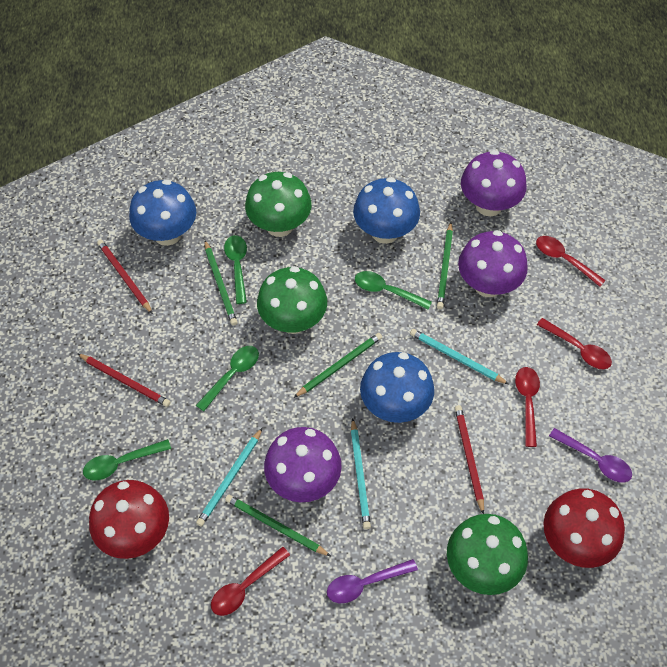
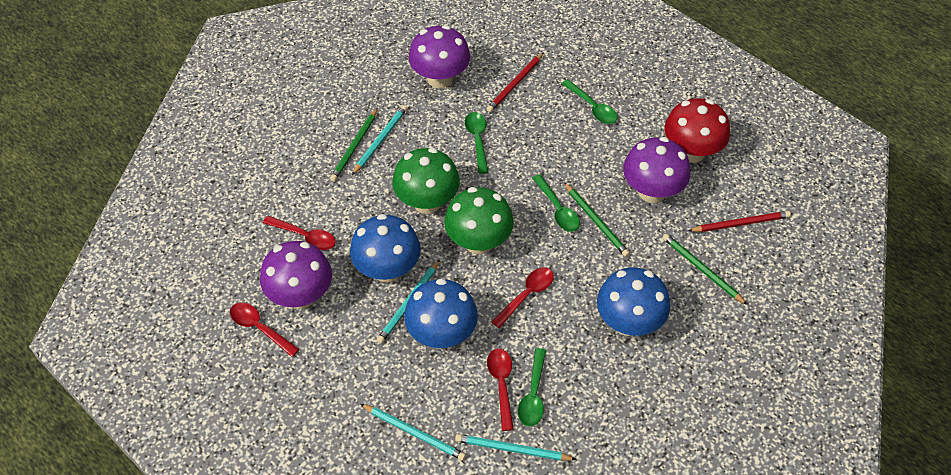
green mushroom: 3 -> 2
green pencil: 4 -> 3
purple spoon: 2 -> 0
red mushroom: 2 -> 1
red pencil: 3 -> 2
turquoise pencil: 3 -> 4

